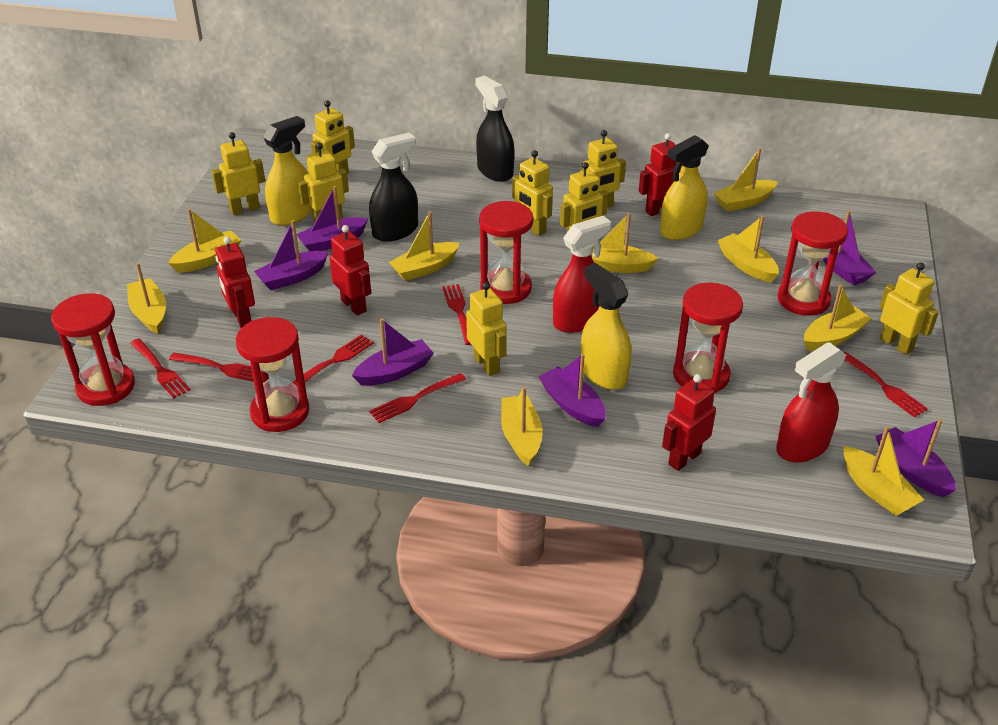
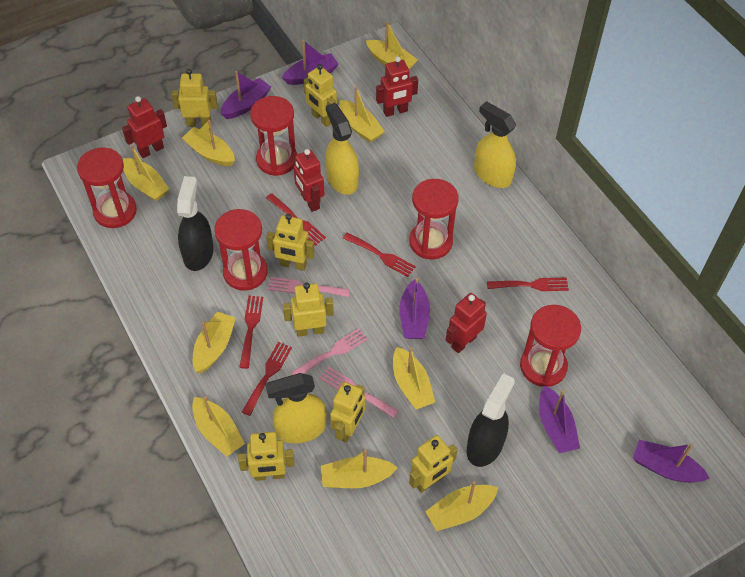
pink fork: 0 -> 3
purple boat: 6 -> 5
red fork: 6 -> 5
red spray bottle: 2 -> 0
yellow robot: 8 -> 7

